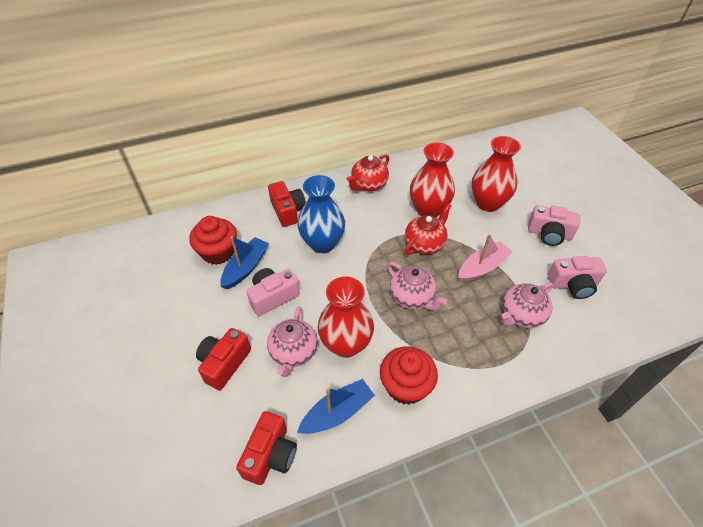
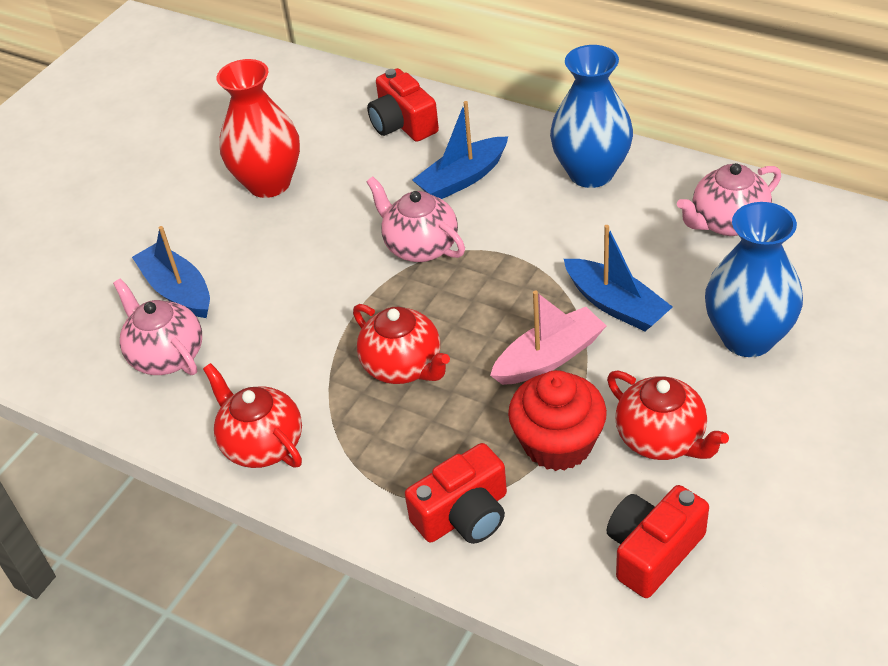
blue boat: 2 -> 3
blue vase: 1 -> 2
pink camera: 3 -> 0
red cupcake: 2 -> 1
red teapot: 2 -> 3
red vase: 3 -> 1

